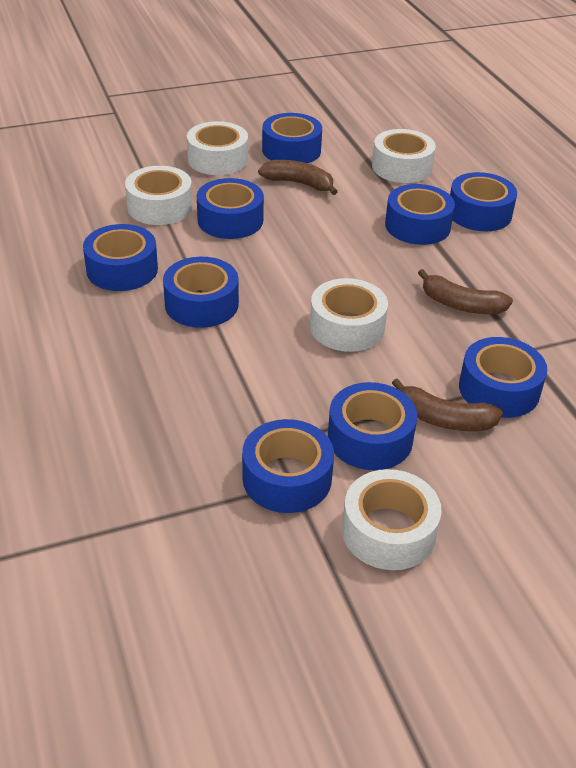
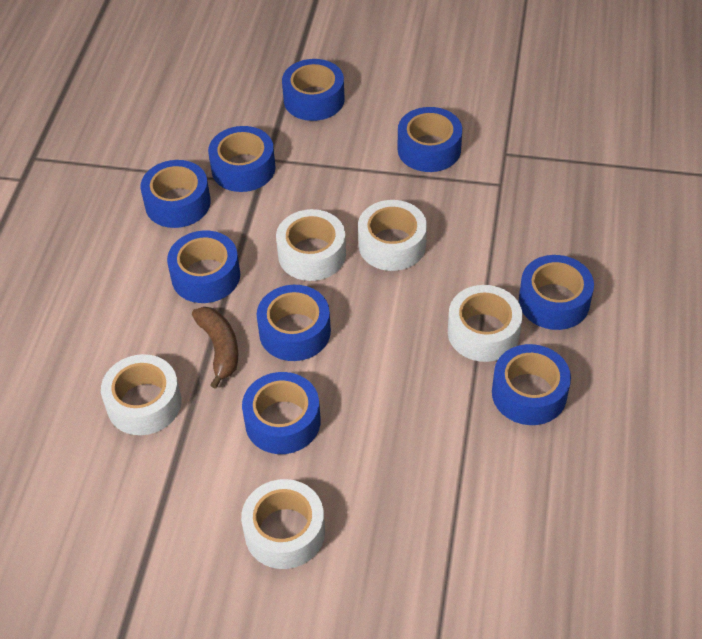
brown banana: 3 -> 1

